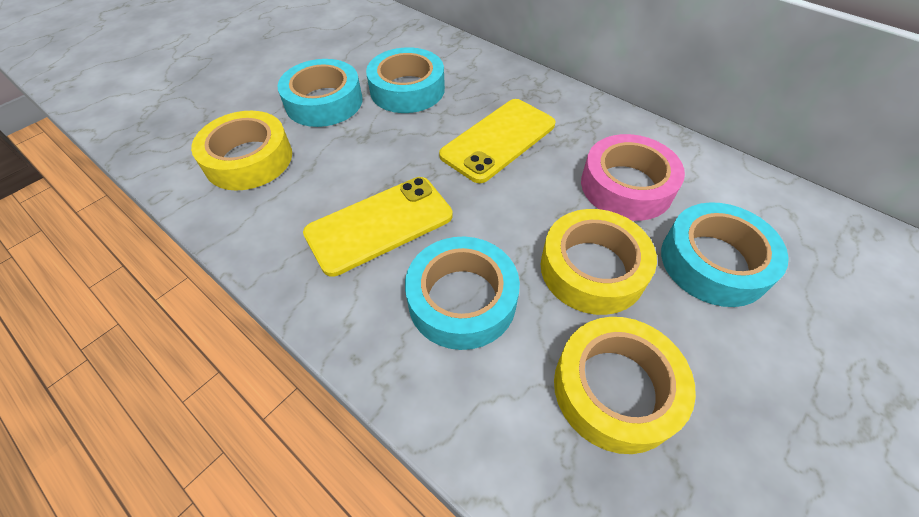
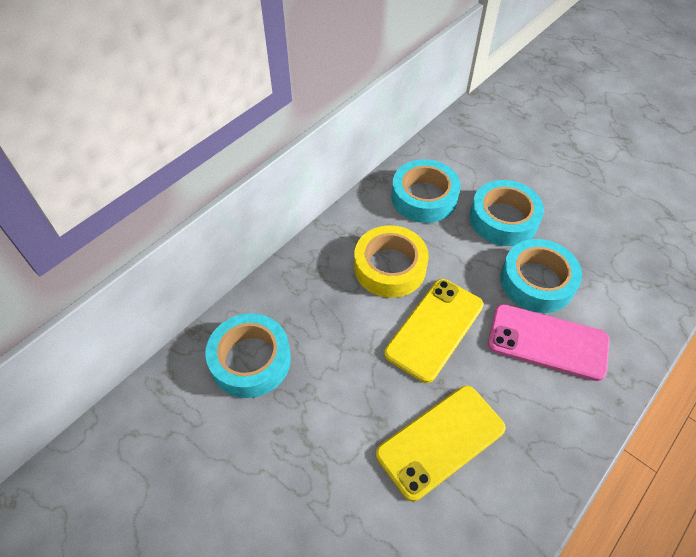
pink phone: 0 -> 1
pink tape: 1 -> 0
yellow tape: 3 -> 1

